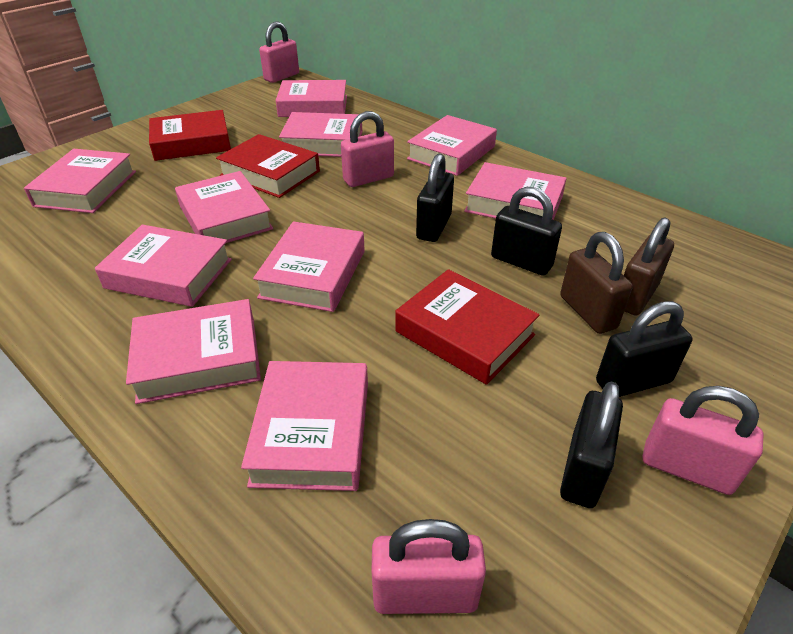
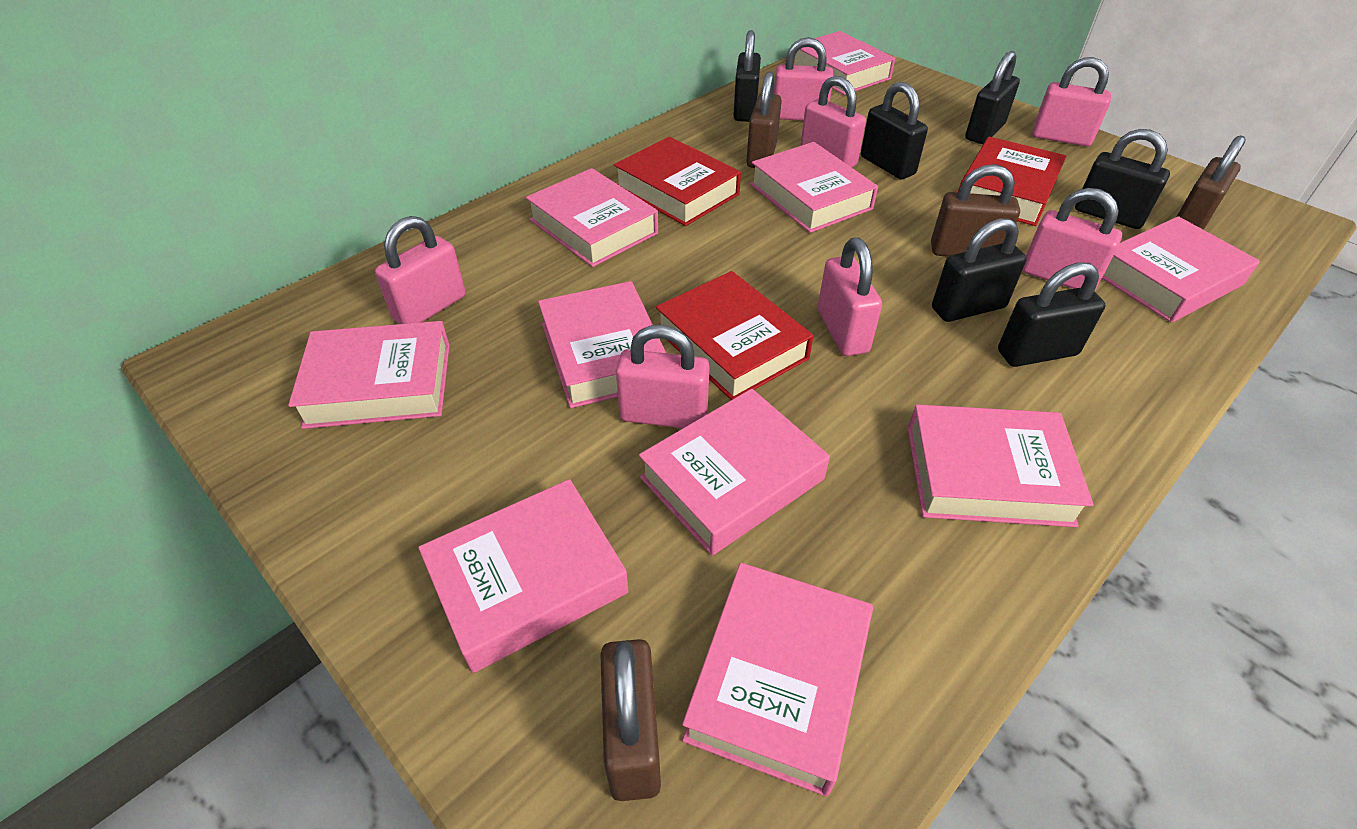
black padlock: 4 -> 6
brown padlock: 2 -> 4
pink padlock: 4 -> 7

